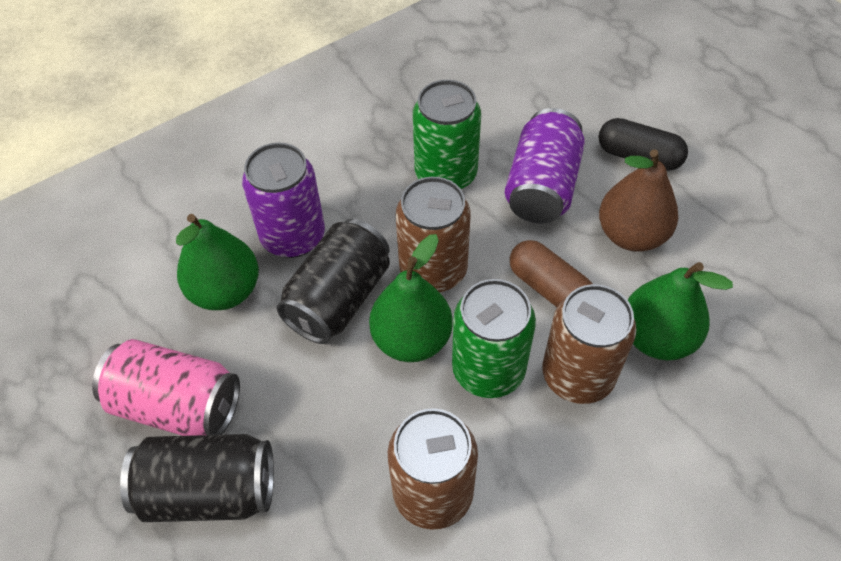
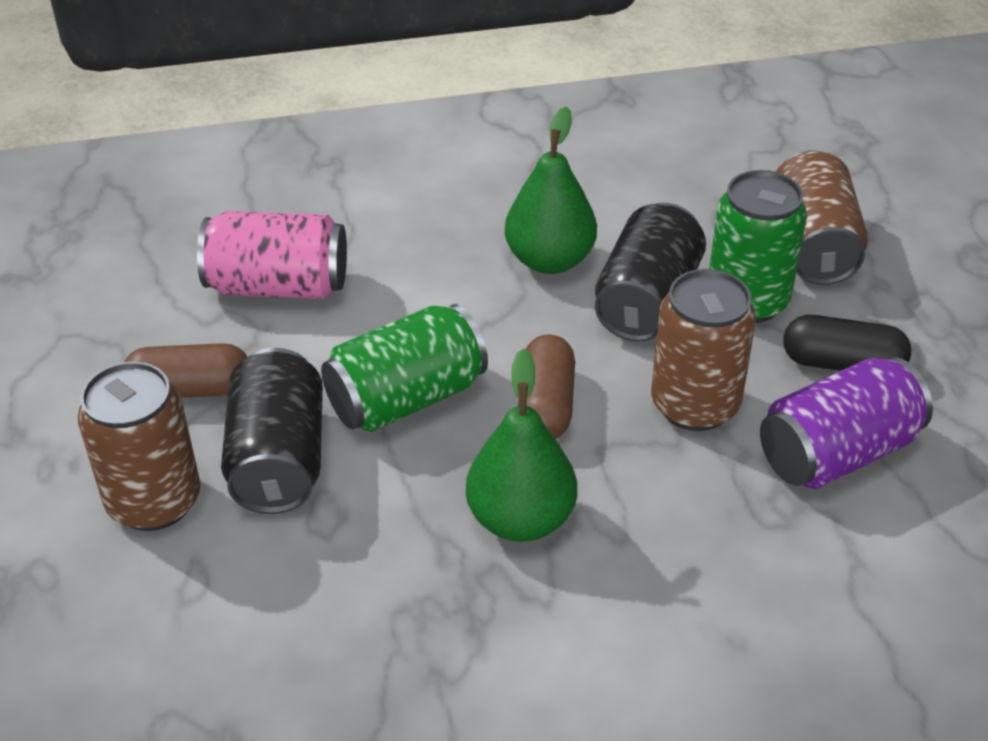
brown capsule: 1 -> 2
brown pear: 1 -> 0
green pear: 3 -> 2
purple can: 2 -> 1

